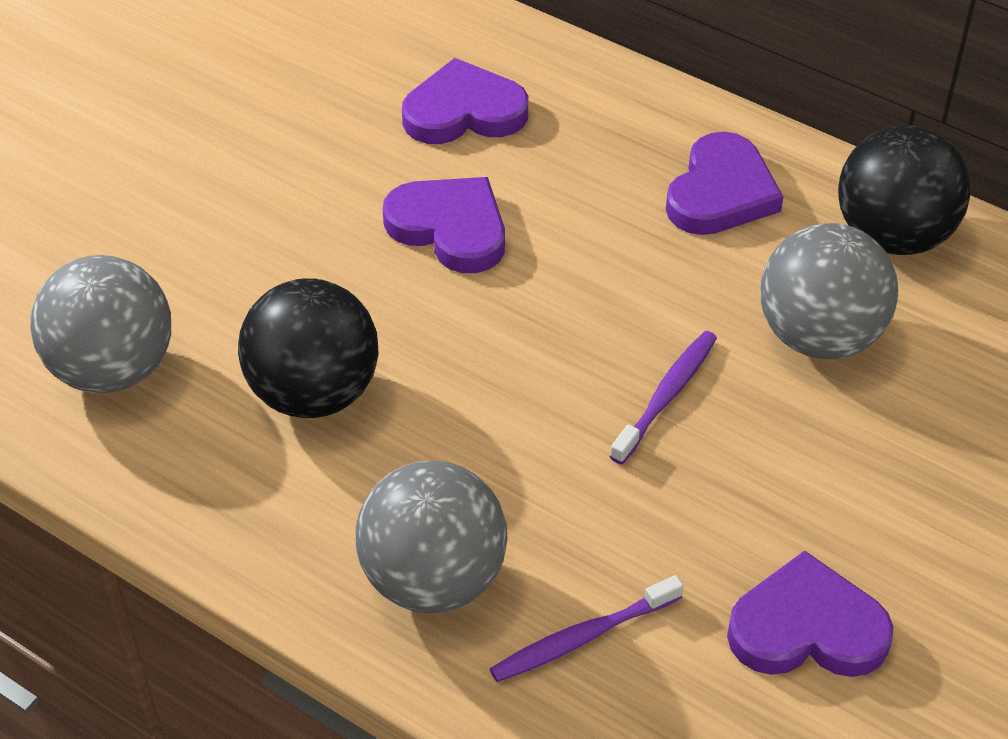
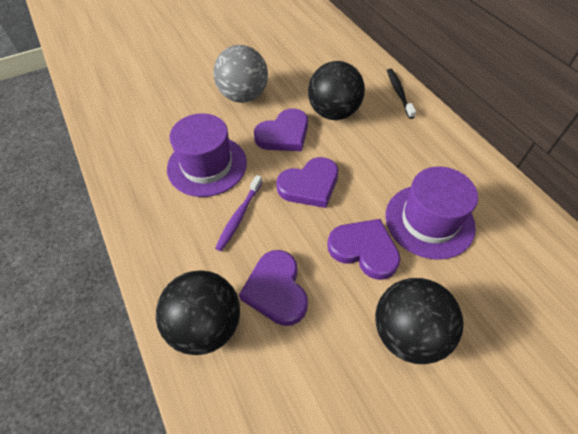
black ball: 2 -> 3
black toothbrush: 0 -> 1
grey ball: 3 -> 1
purple hat: 0 -> 2
purple toothbrush: 2 -> 1

